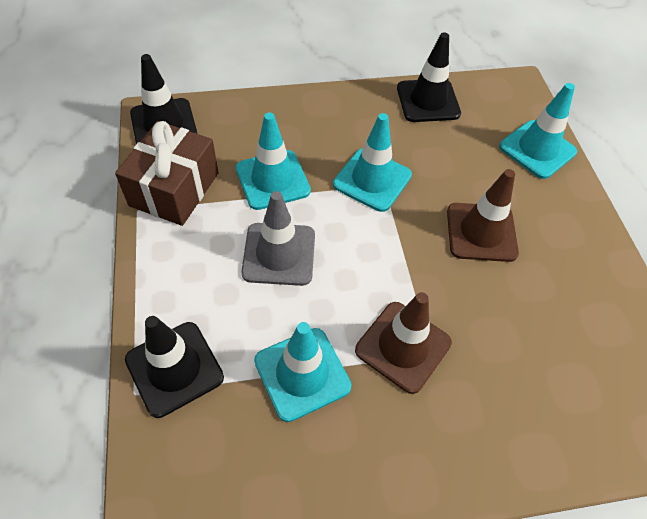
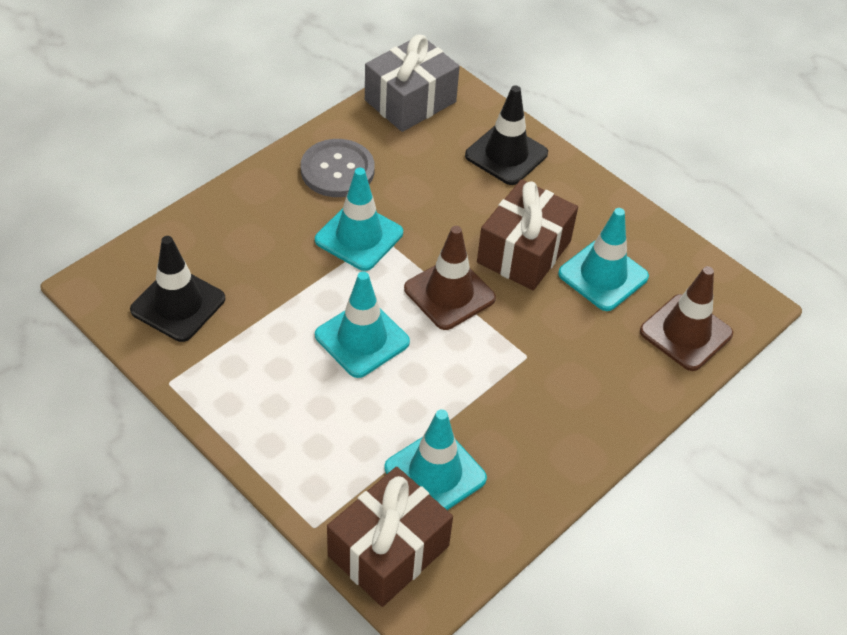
black traffic cone: 3 -> 2
brown gift: 1 -> 2
grey button: 0 -> 1
grey gift: 0 -> 1
grey traffic cone: 1 -> 0

